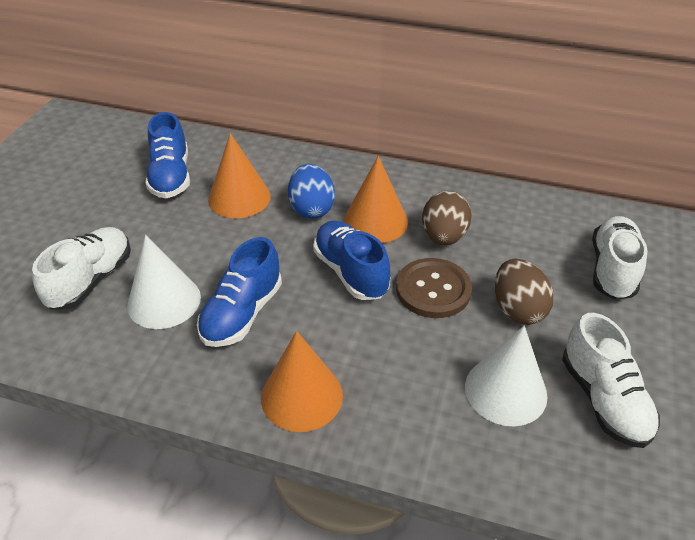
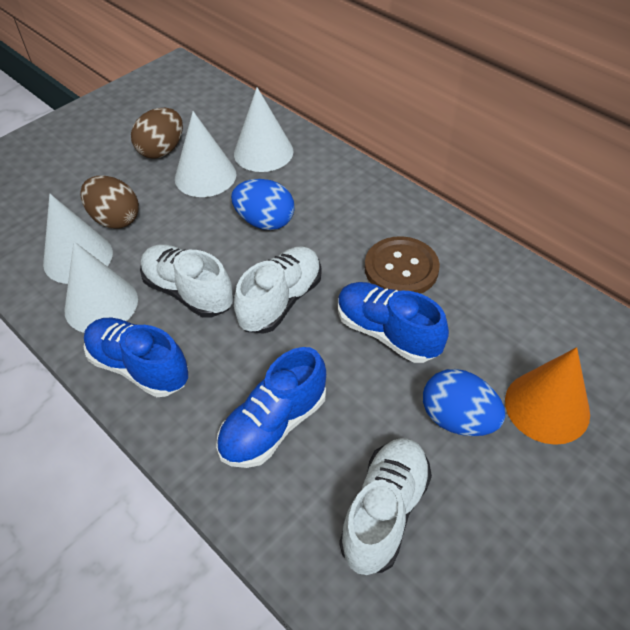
blue egg: 1 -> 2
orange cone: 3 -> 1
white cone: 2 -> 4

